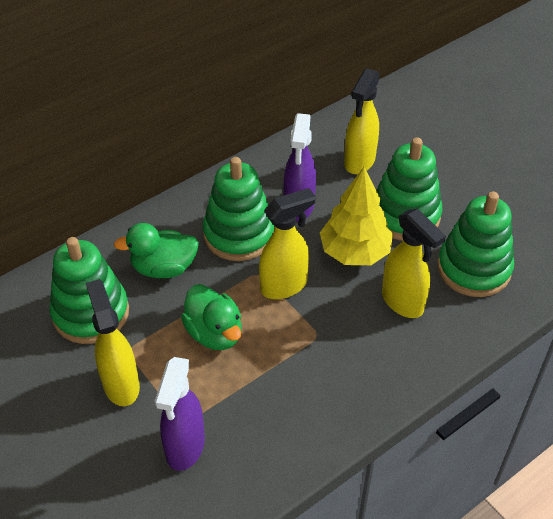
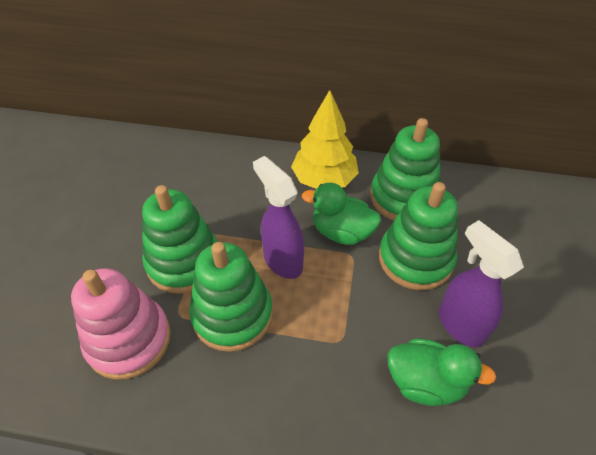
pink stacking toy: 0 -> 1
yellow spray bottle: 4 -> 0

